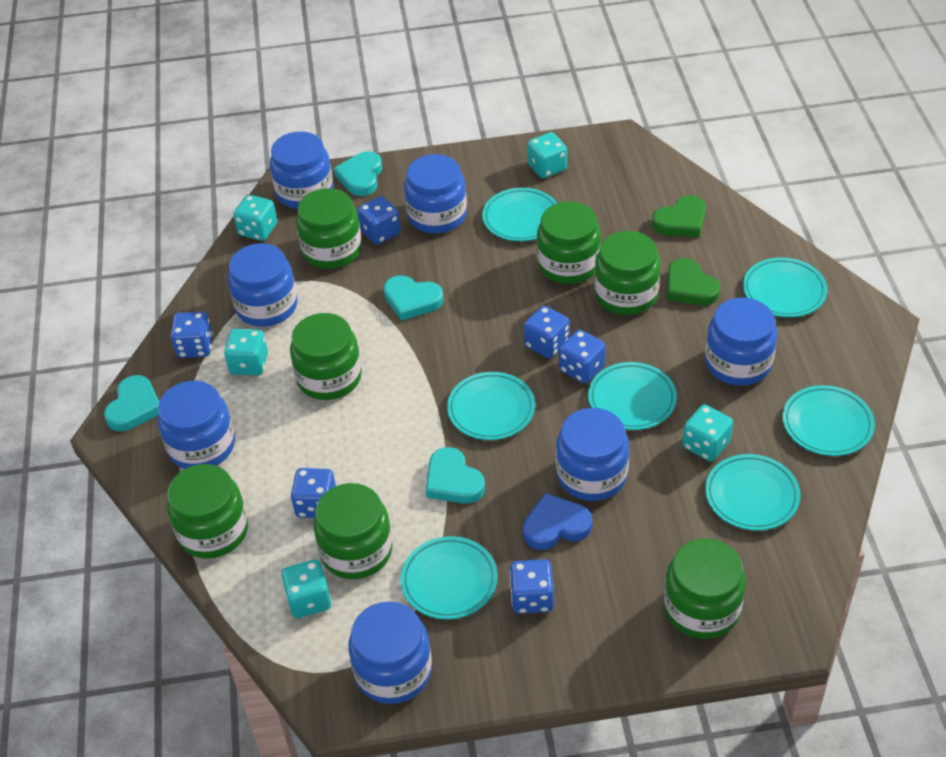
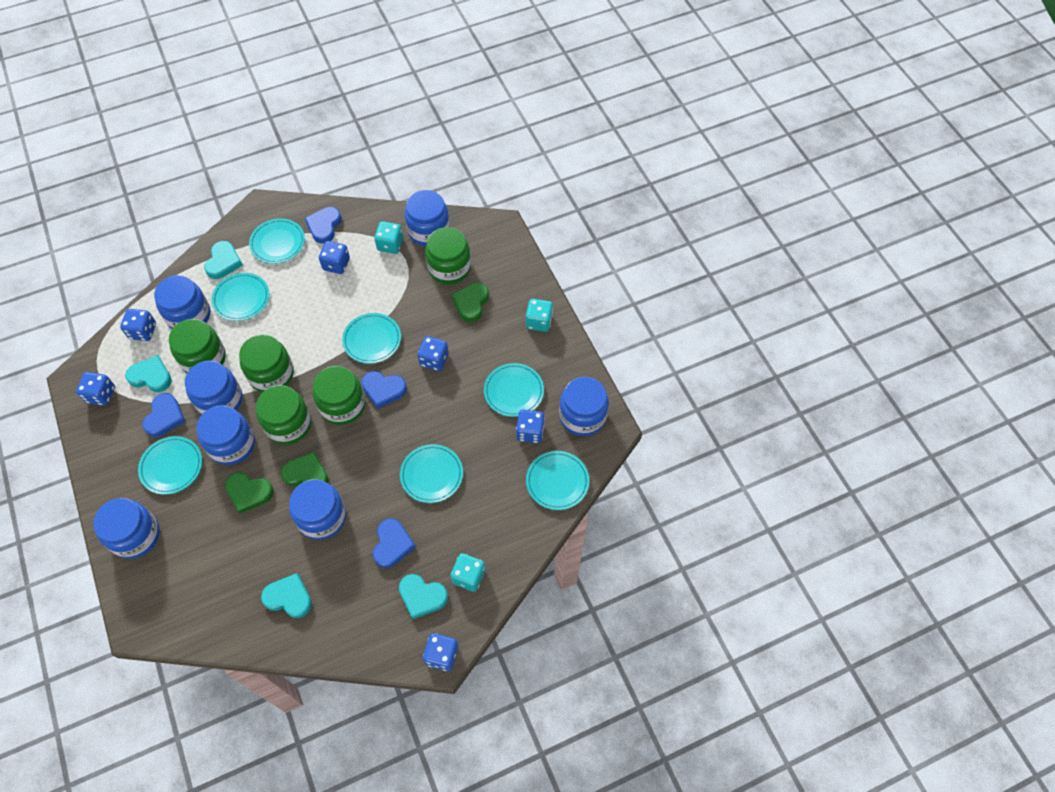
blue heart: 1 -> 4
green heart: 2 -> 3
green jar: 7 -> 5
turquoise dice: 5 -> 3

